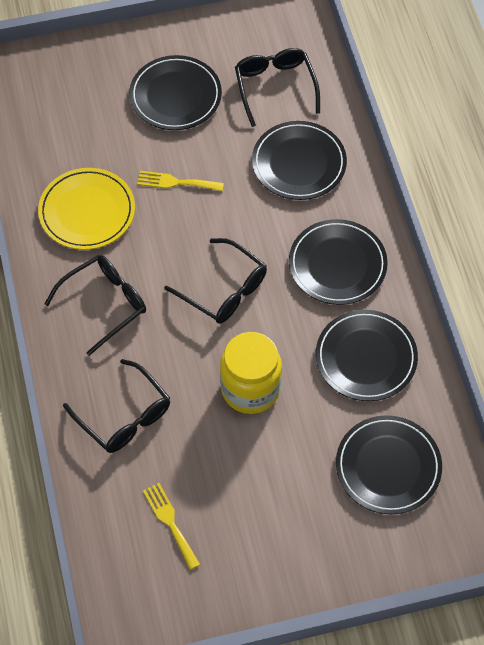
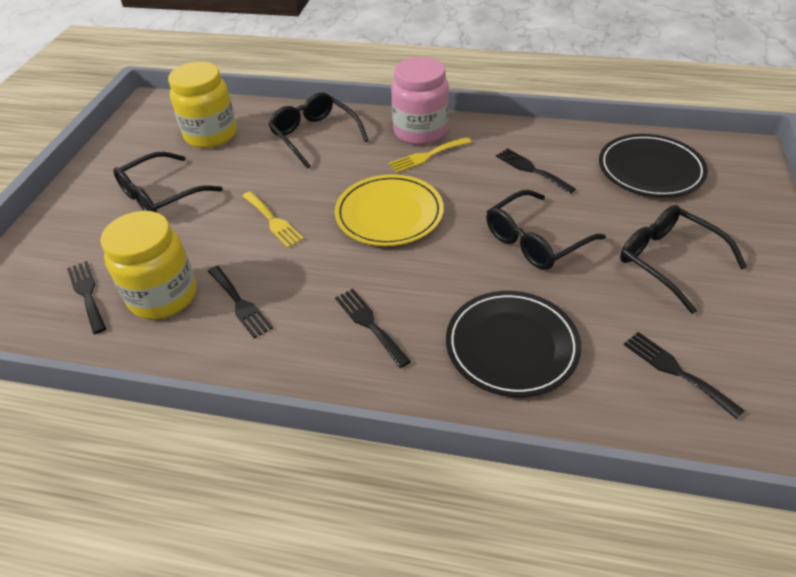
black fork: 0 -> 5
black plate: 5 -> 2
pink jar: 0 -> 1
yellow jar: 1 -> 2

